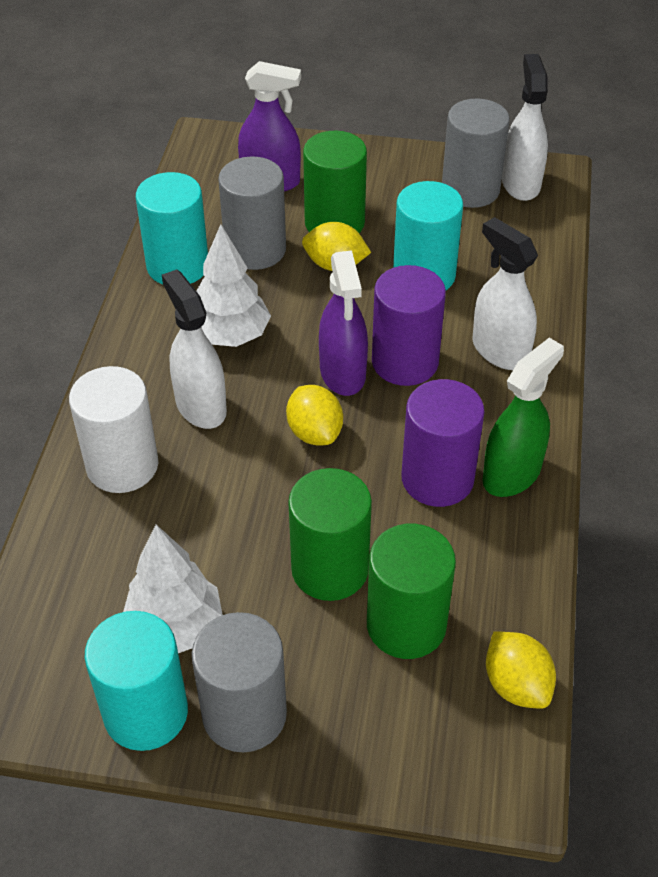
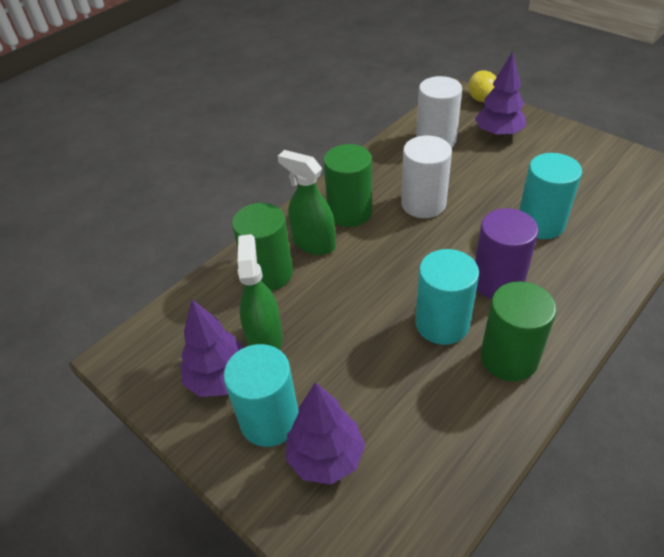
green spray bottle: 1 -> 2
grey cylinder: 3 -> 0
purple cylinder: 2 -> 1
purple spray bottle: 2 -> 0
purple tree: 0 -> 3
white cylinder: 1 -> 2
white spray bottle: 3 -> 0
white tree: 2 -> 0
yellow lemon: 3 -> 1

